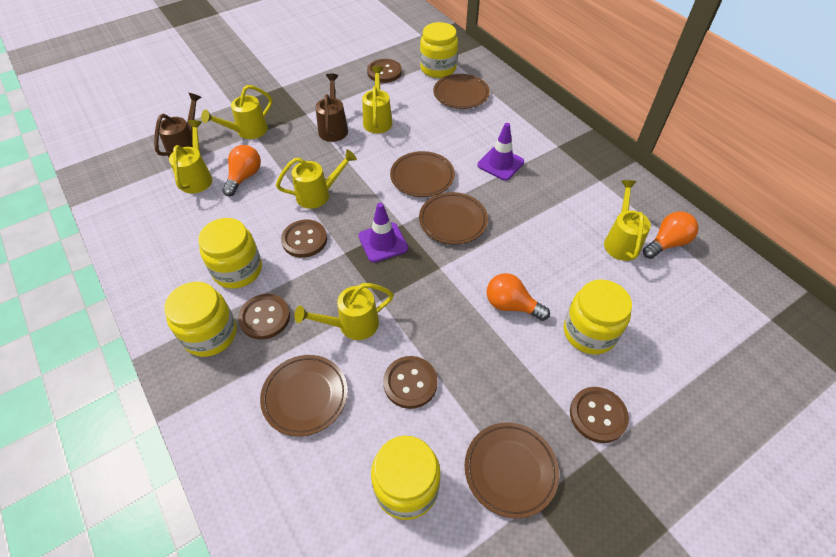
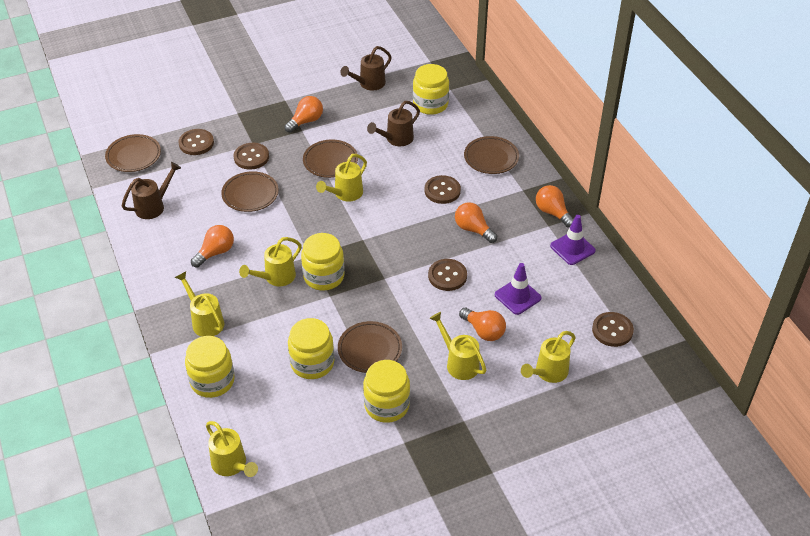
brown watering can: 2 -> 3
orange light bulb: 3 -> 5

